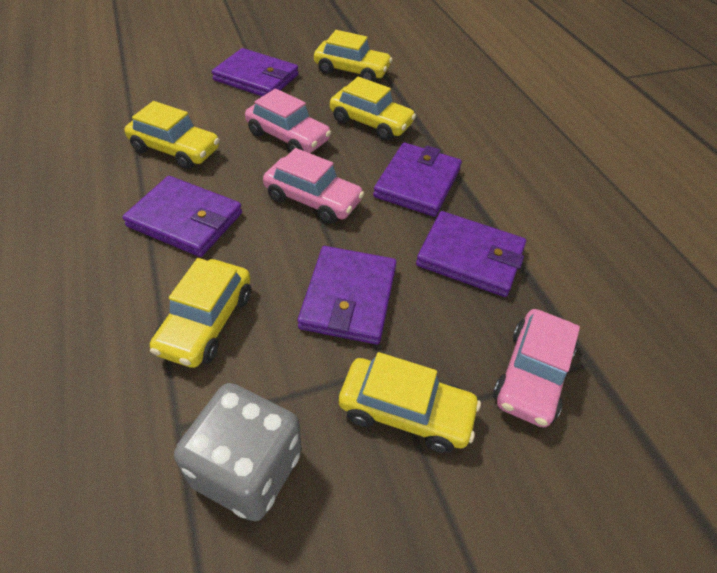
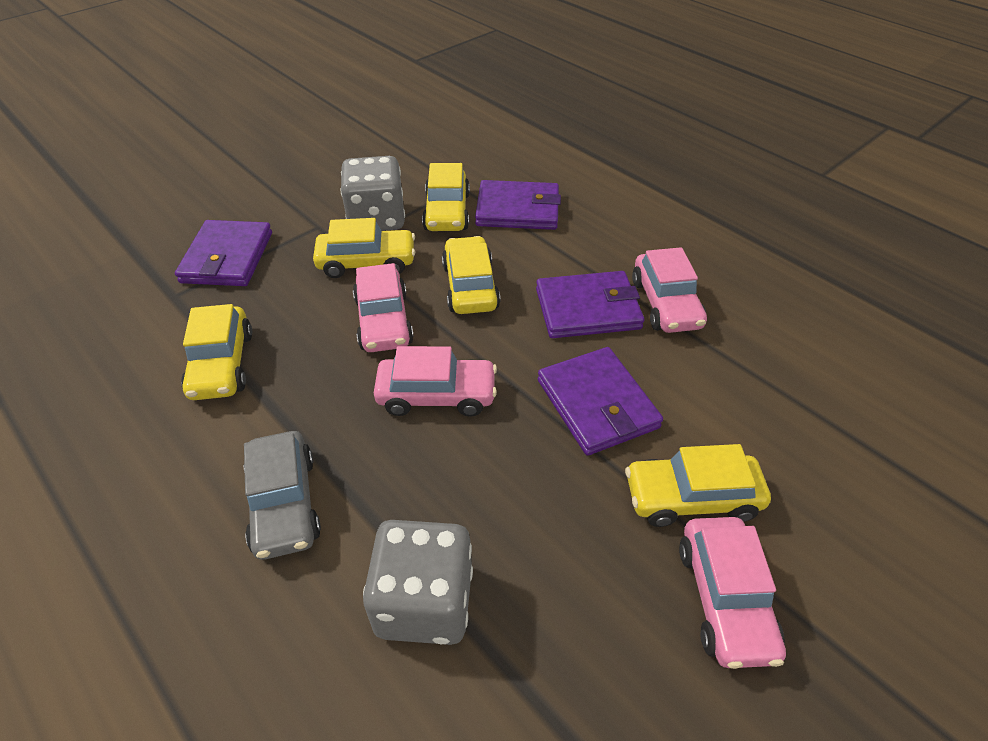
grey car: 0 -> 1
grey dice: 1 -> 2
pink car: 3 -> 4
purple wallet: 5 -> 4

